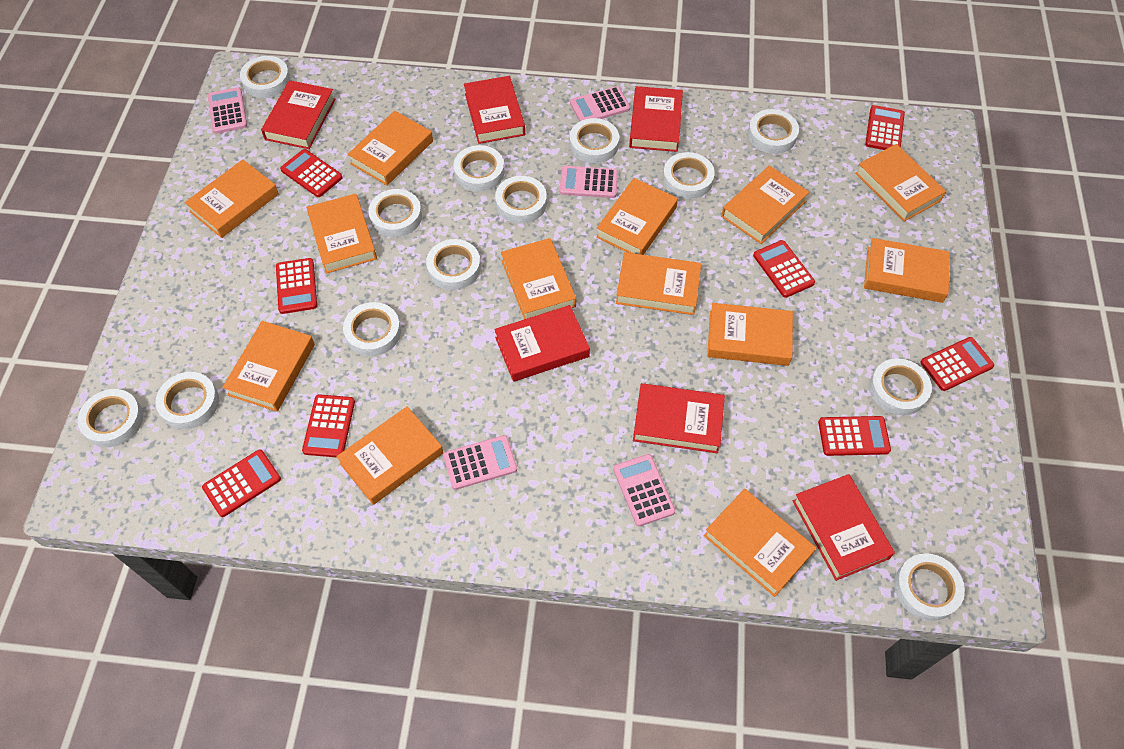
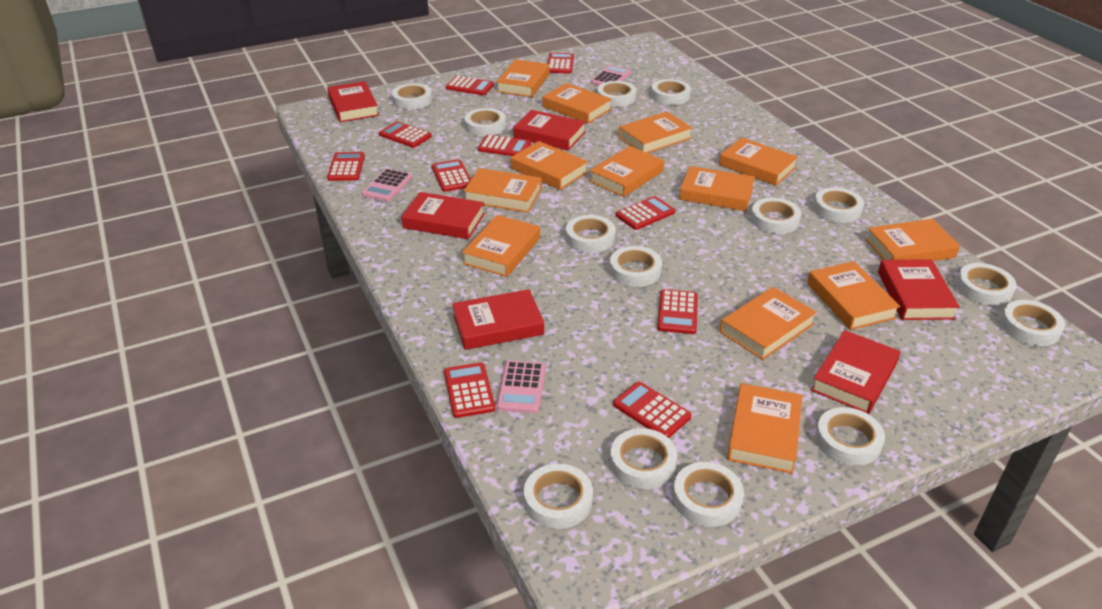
pink calculator: 5 -> 3
red calculator: 8 -> 10
white tape: 13 -> 14

